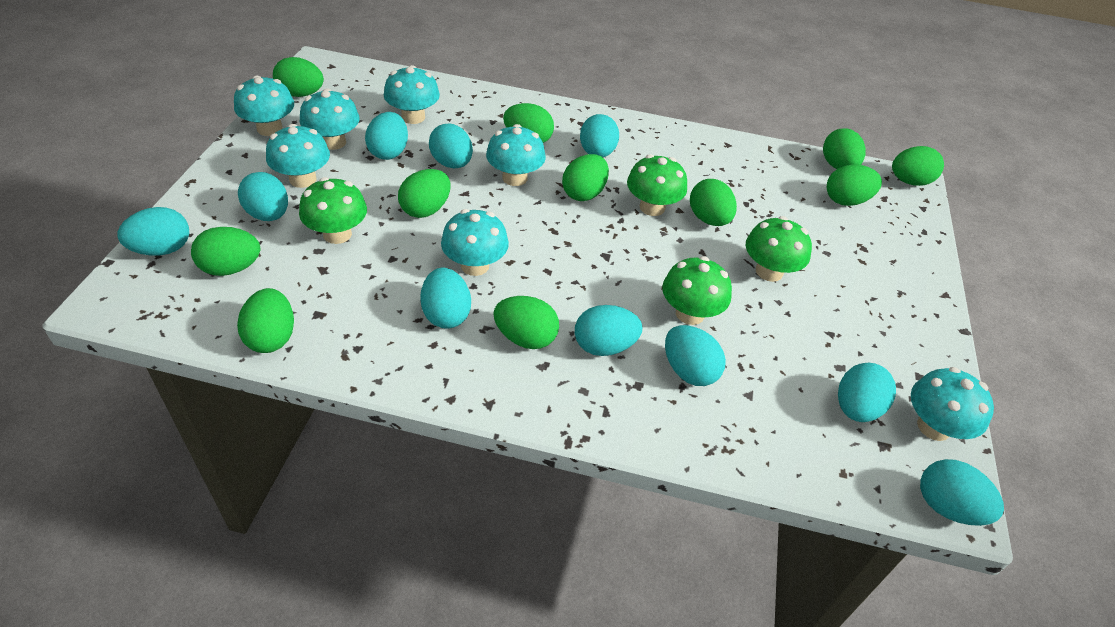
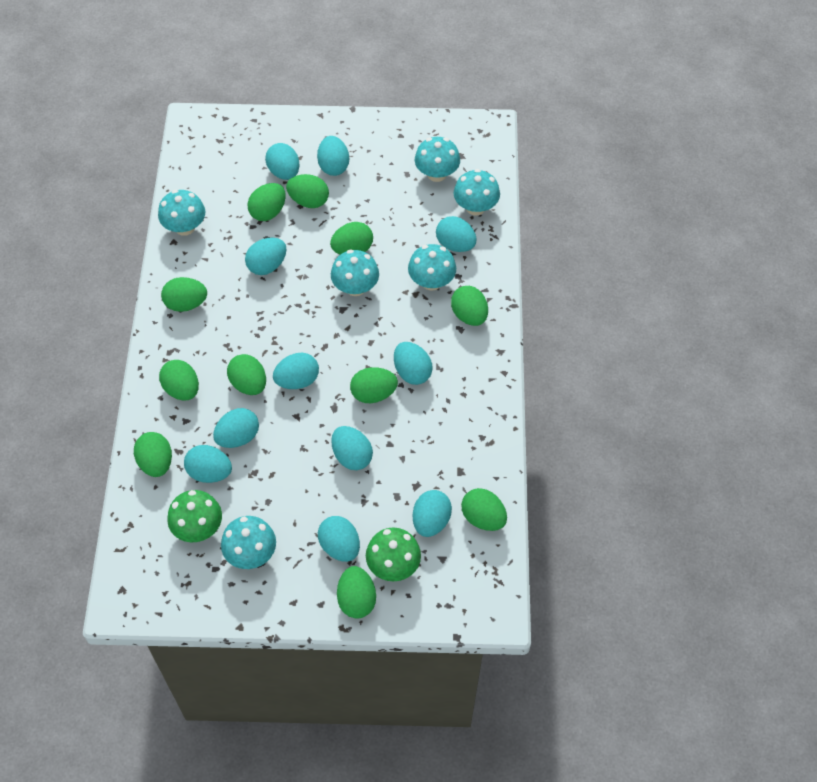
green mushroom: 4 -> 2
turquoise egg: 10 -> 11
turquoise mushroom: 7 -> 6

